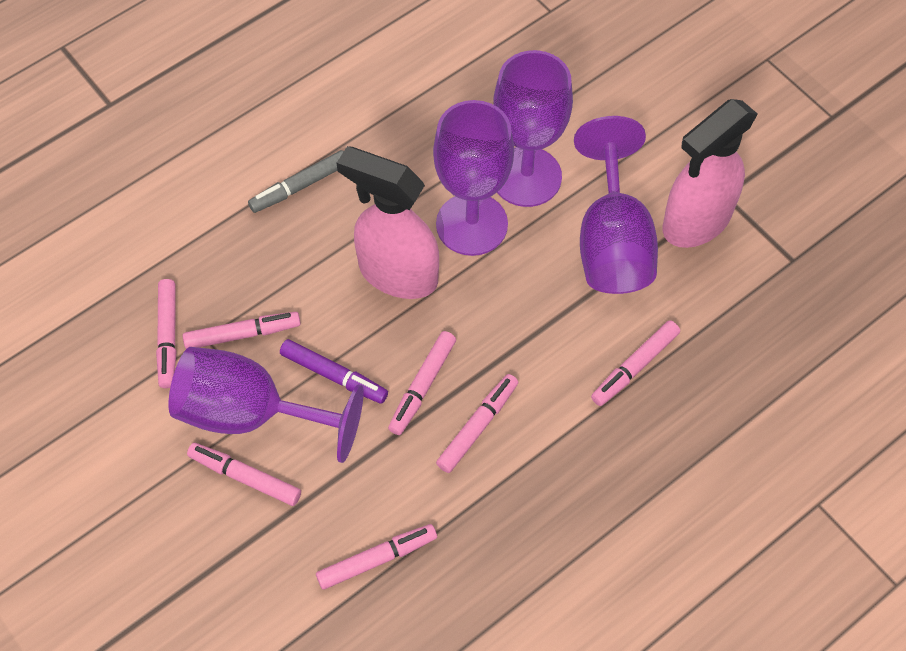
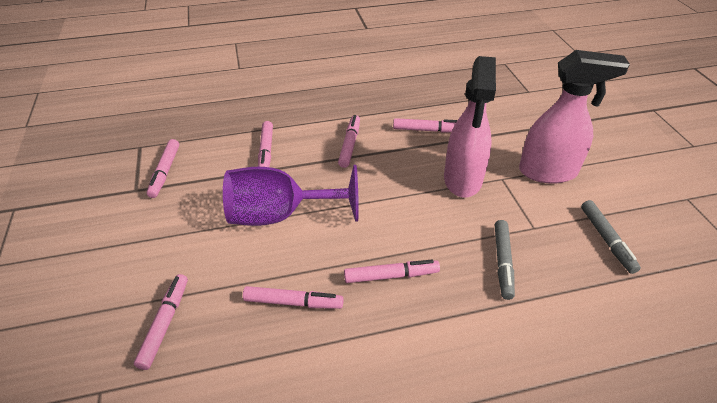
grey marker: 1 -> 2
purple goblet: 4 -> 1
purple marker: 1 -> 0

